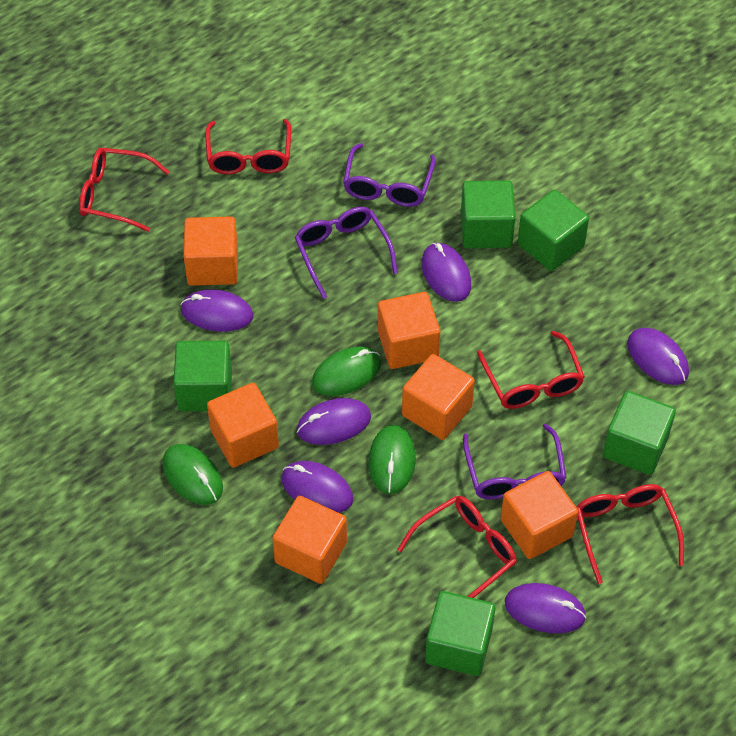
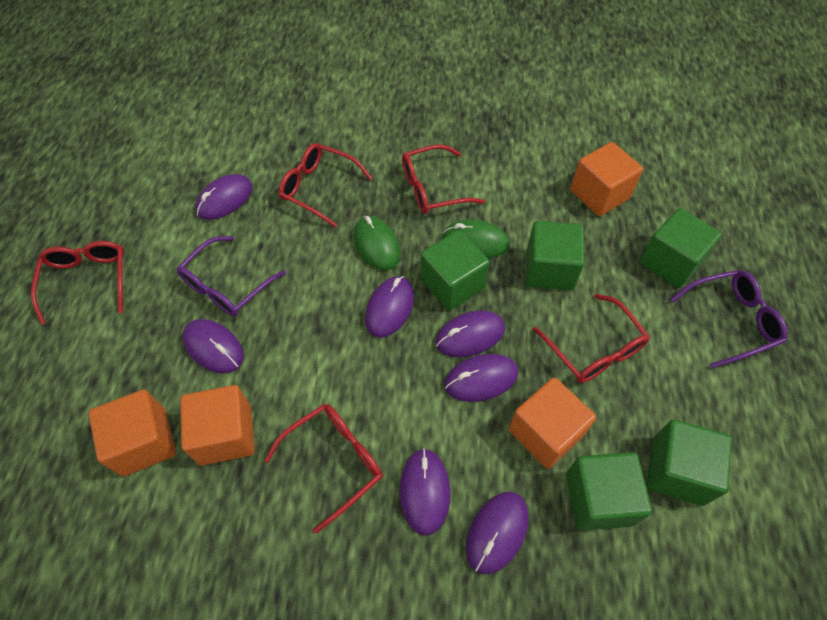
green mouse: 3 -> 2
orange cube: 6 -> 4
purple glasses: 3 -> 2
purple mouse: 6 -> 7

